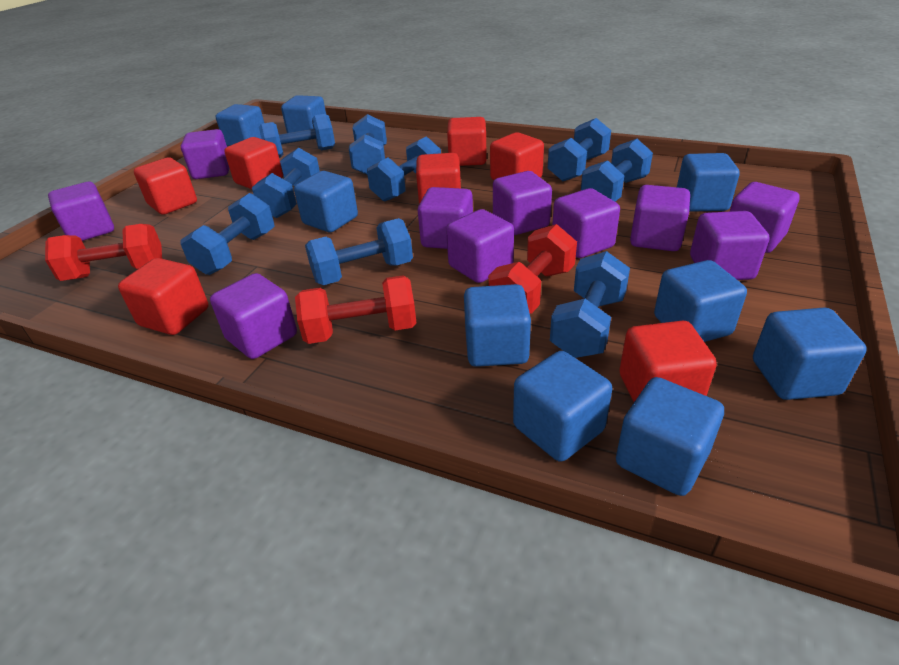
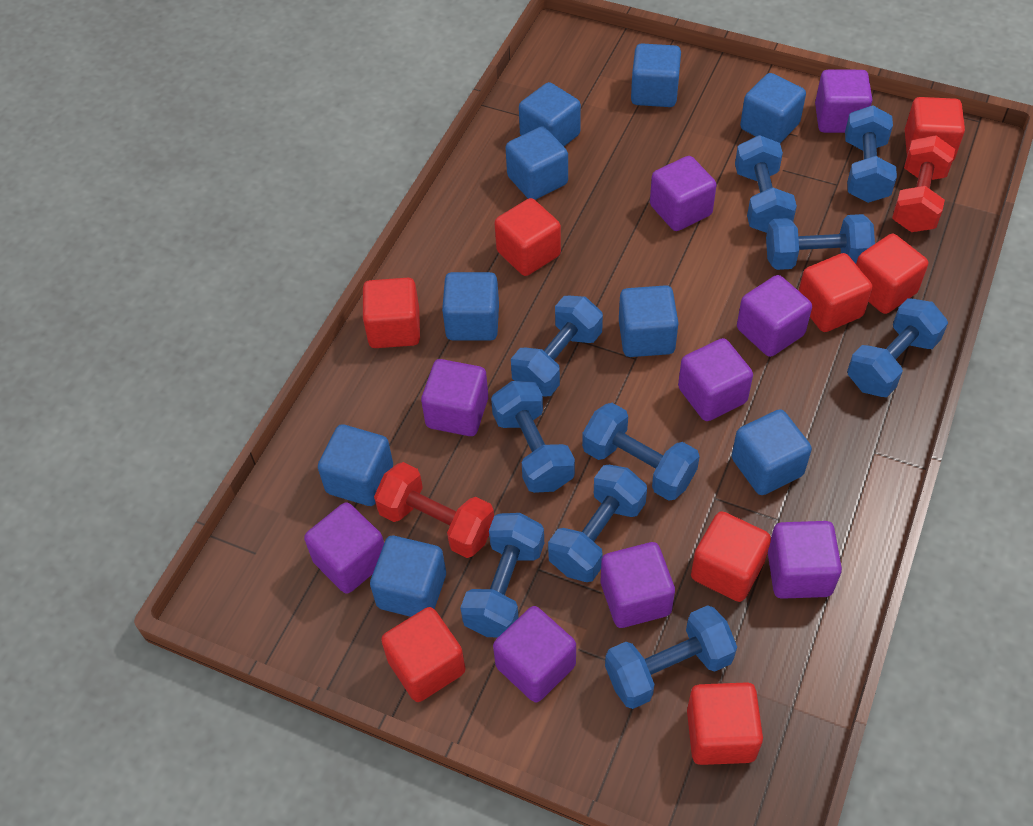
blue dumbbell: 9 -> 10
purple cube: 10 -> 9
red cube: 7 -> 8
red dumbbell: 3 -> 2

